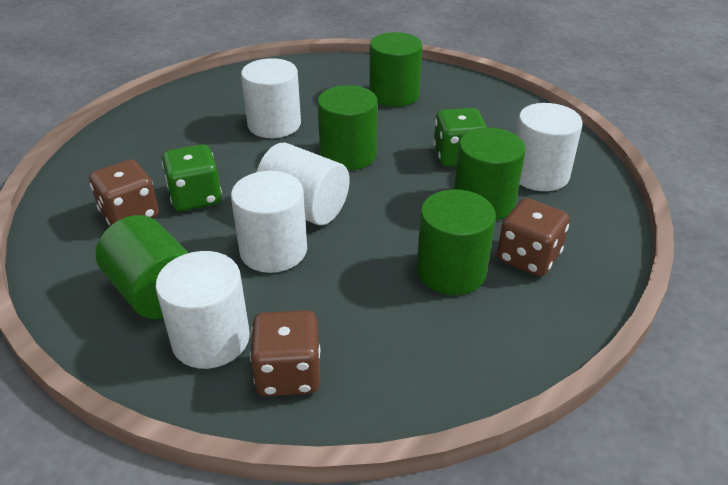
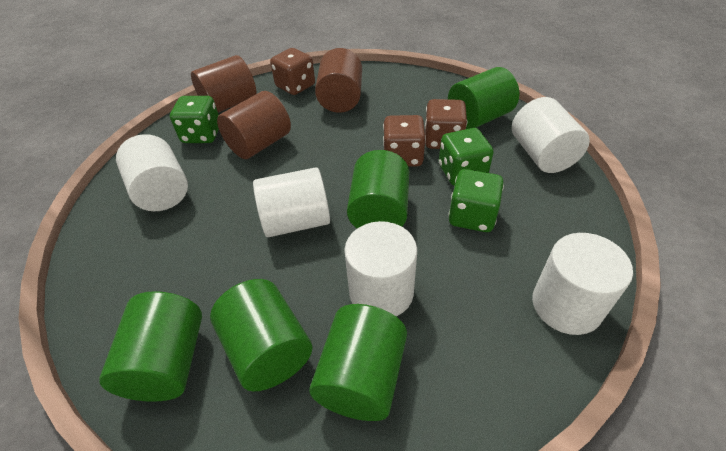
brown cylinder: 0 -> 3
green dice: 2 -> 3

